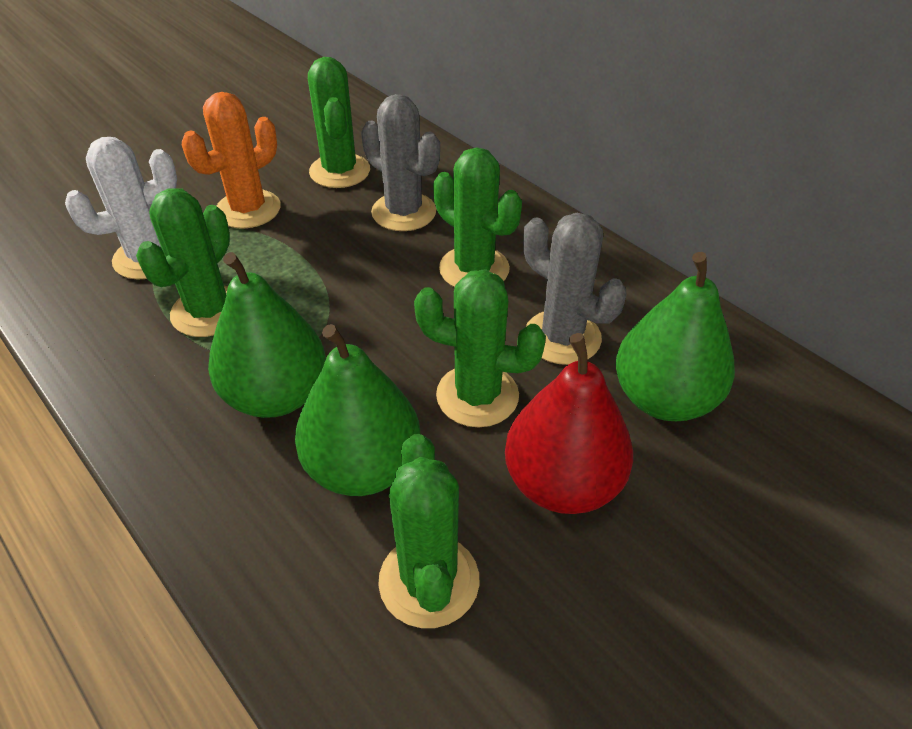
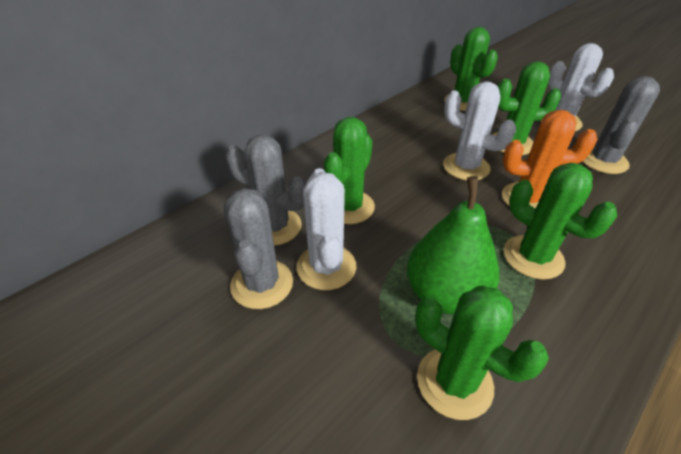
green pear: 3 -> 1
grey cactus: 2 -> 3
red pear: 1 -> 0
white cactus: 1 -> 3

